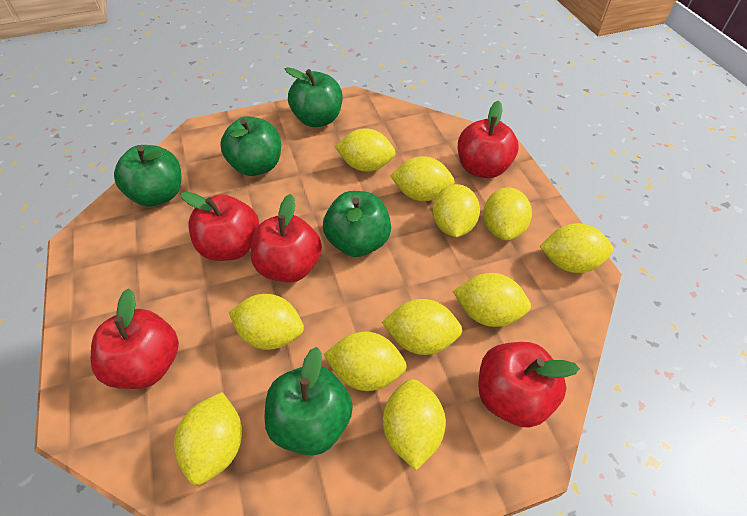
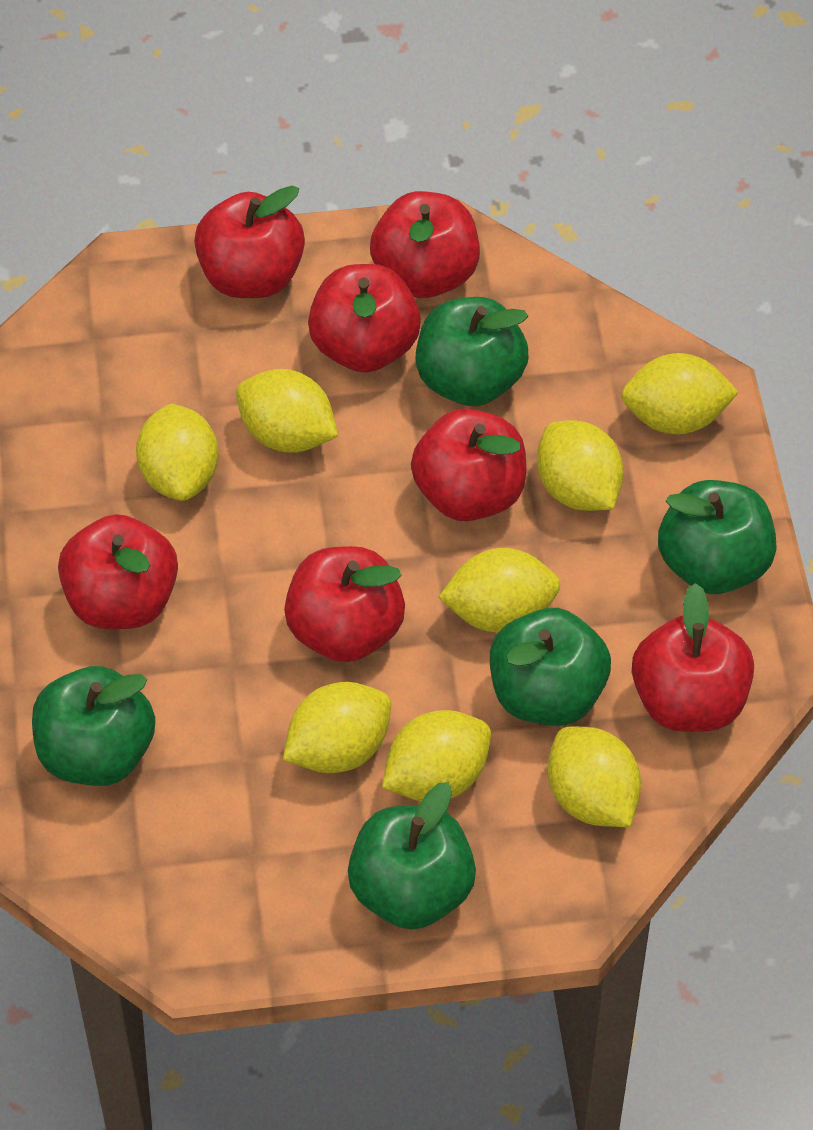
red apple: 5 -> 7
yellow lemon: 11 -> 8

